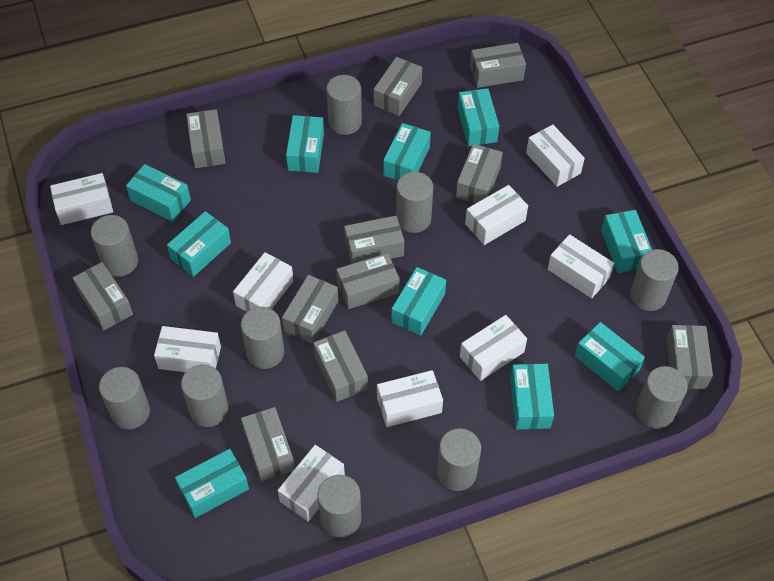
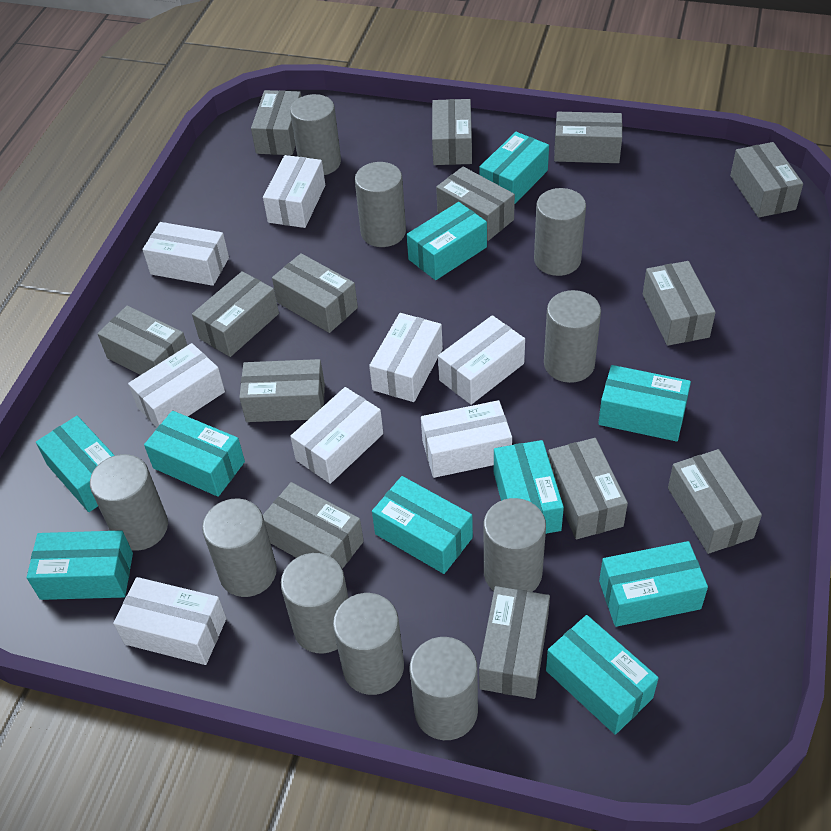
grey box: 11 -> 14
white box: 9 -> 8

